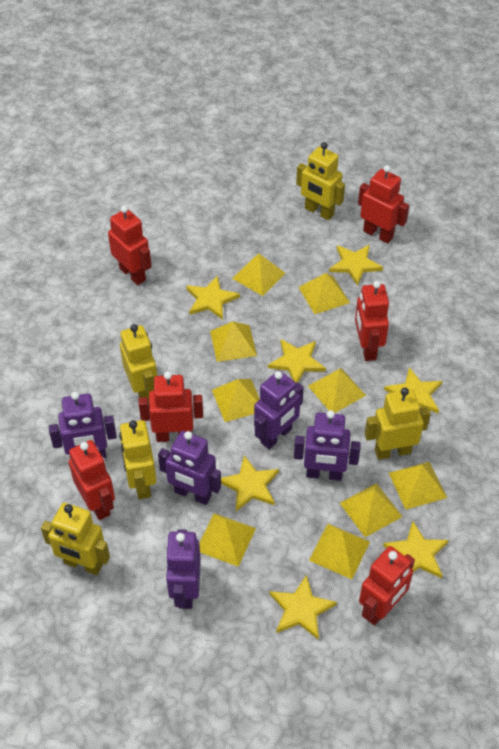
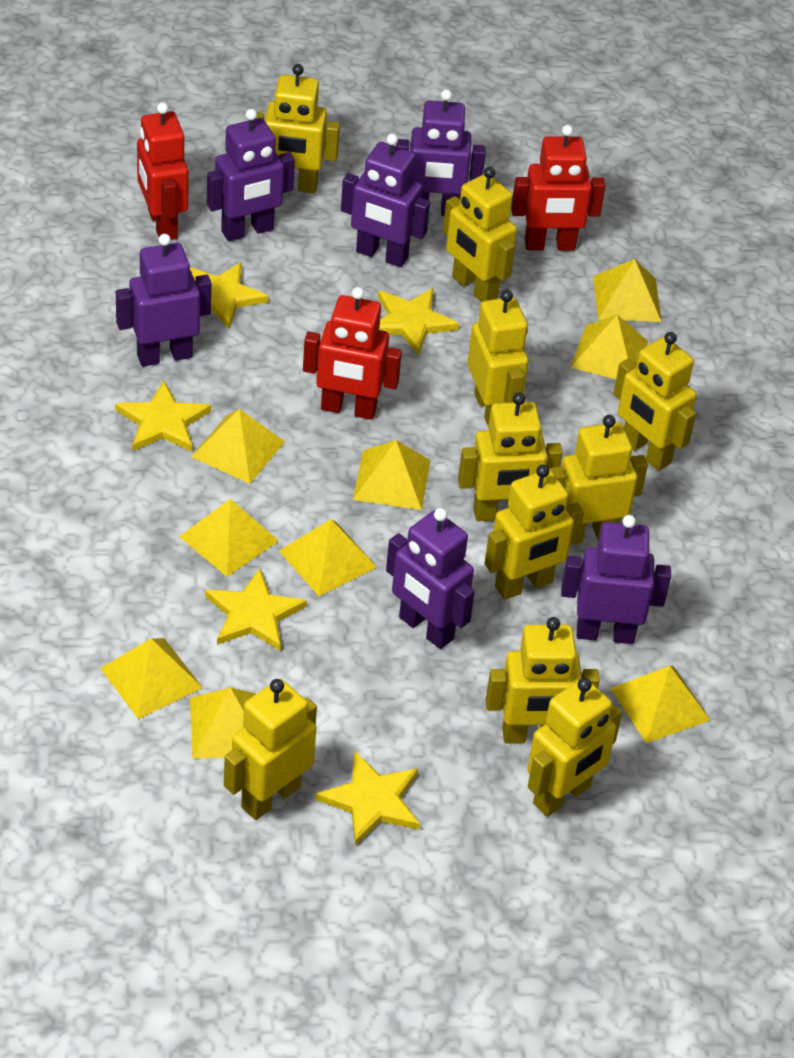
purple robot: 5 -> 6
red robot: 6 -> 3
yellow robot: 5 -> 10
yellow star: 7 -> 5

